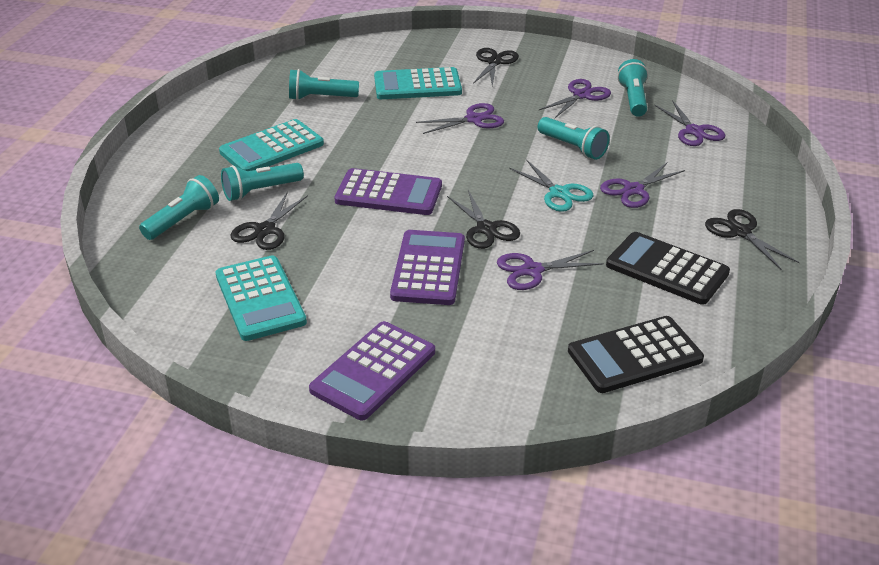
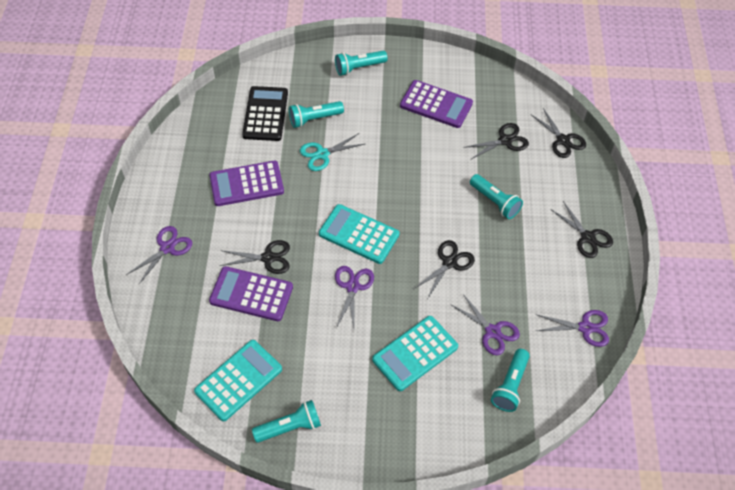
black calculator: 2 -> 1
black scissors: 4 -> 5
purple scissors: 5 -> 4

